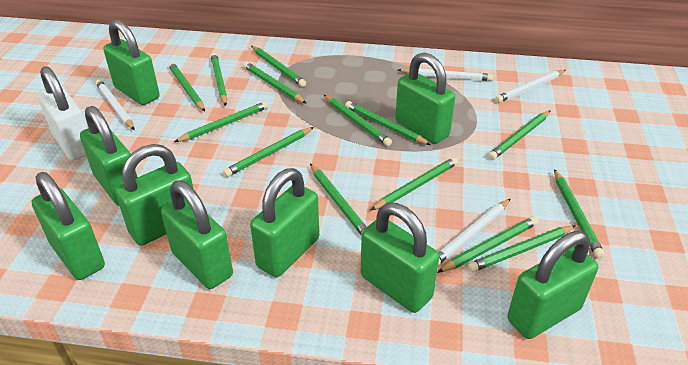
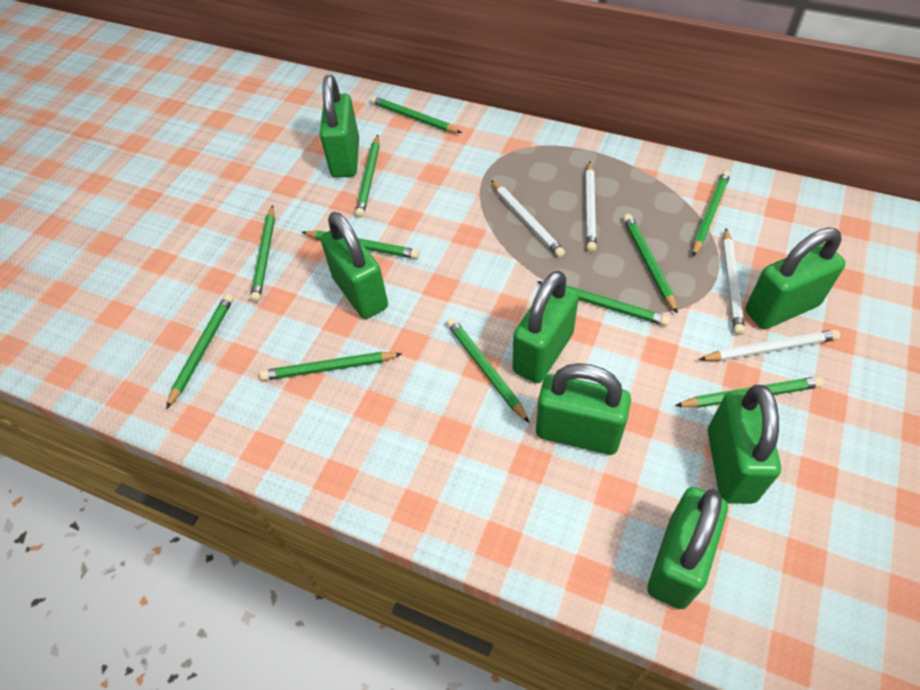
green padlock: 9 -> 7
green pencil: 14 -> 11
white padlock: 1 -> 0

